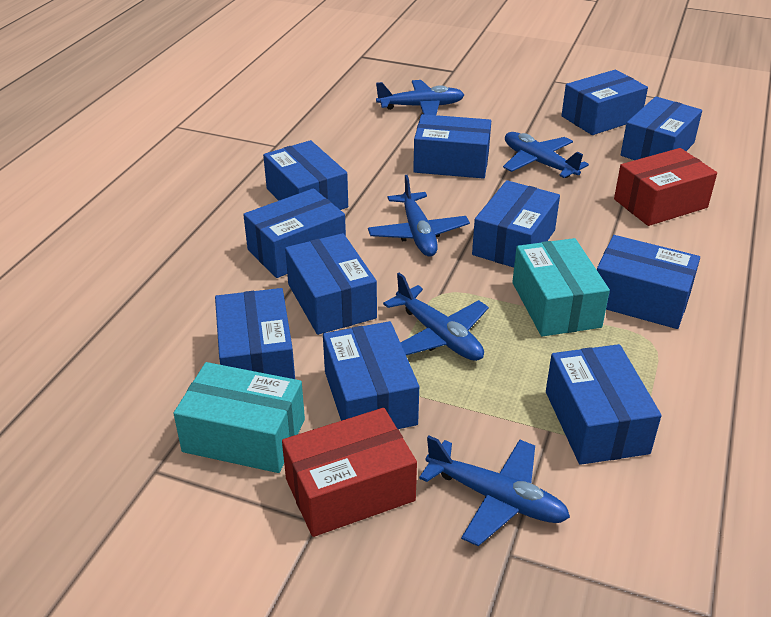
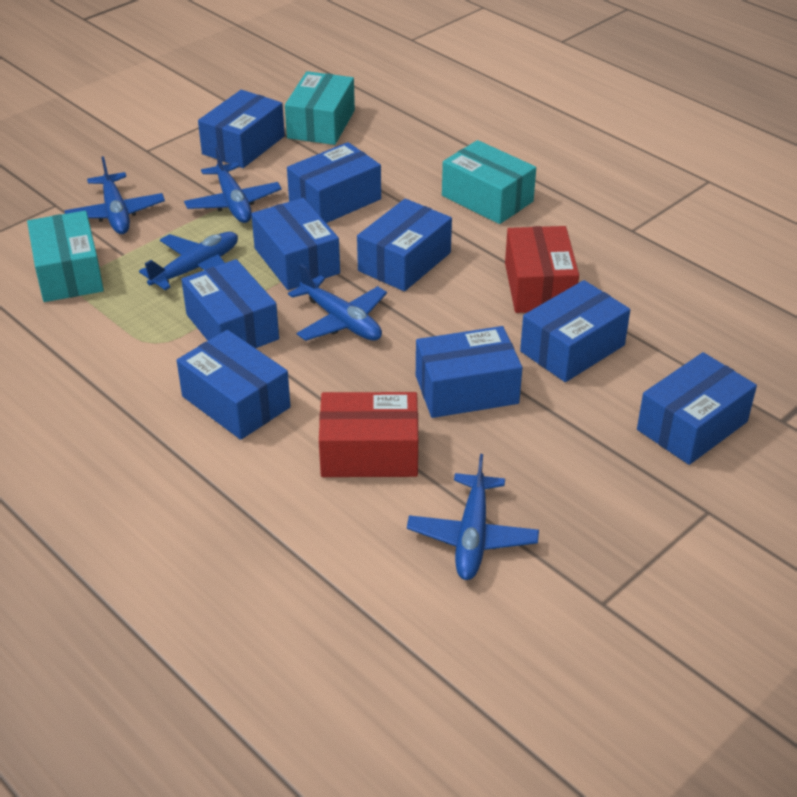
blue box: 11 -> 9
turquoise box: 2 -> 3

